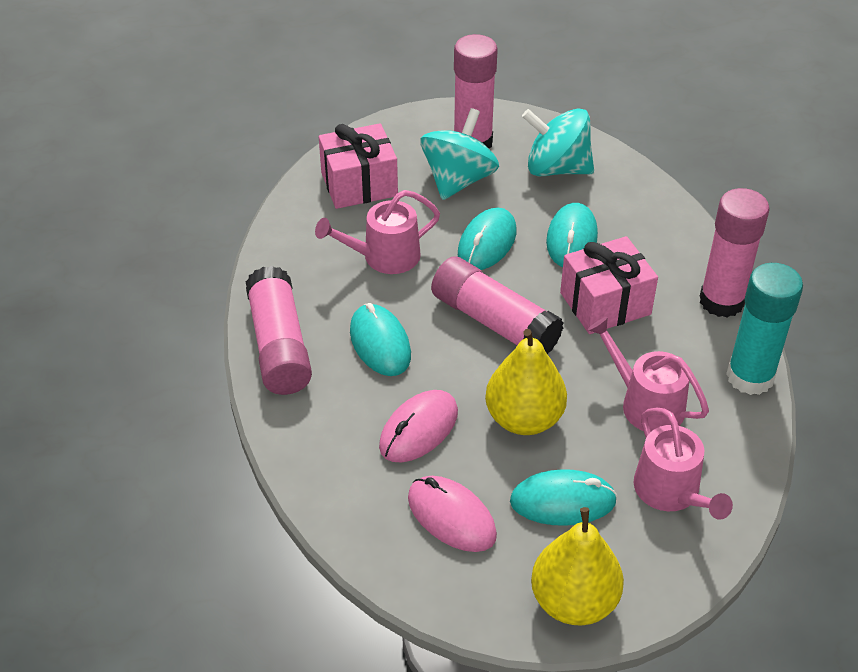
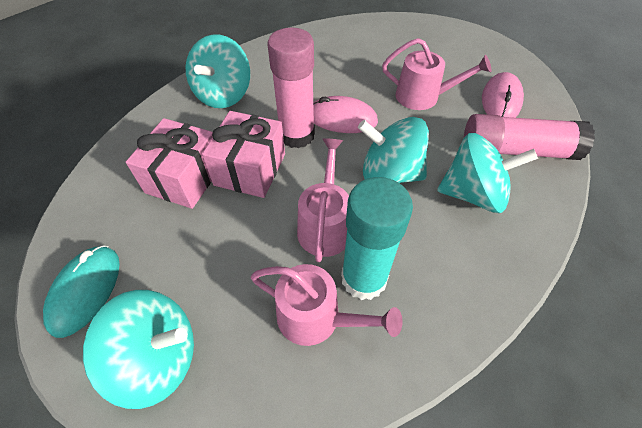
pink glue stick: 4 -> 2
turquoise mouse: 4 -> 1
turquoise spinning top: 2 -> 4
yellow pear: 2 -> 0

